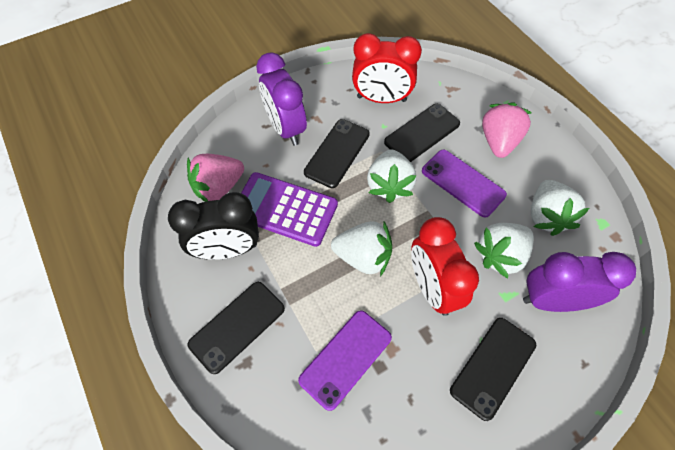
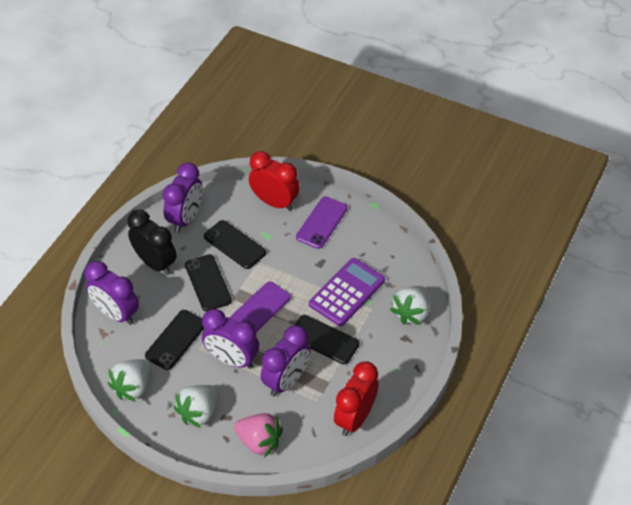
pink strawberry: 2 -> 1
purple clock: 2 -> 4
white strawberry: 4 -> 3

